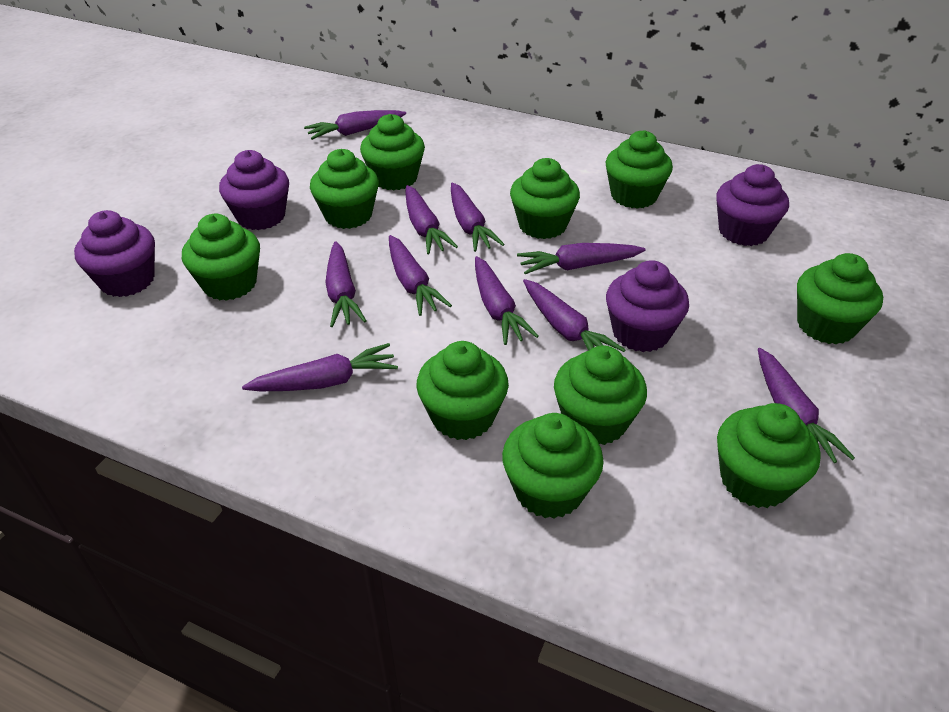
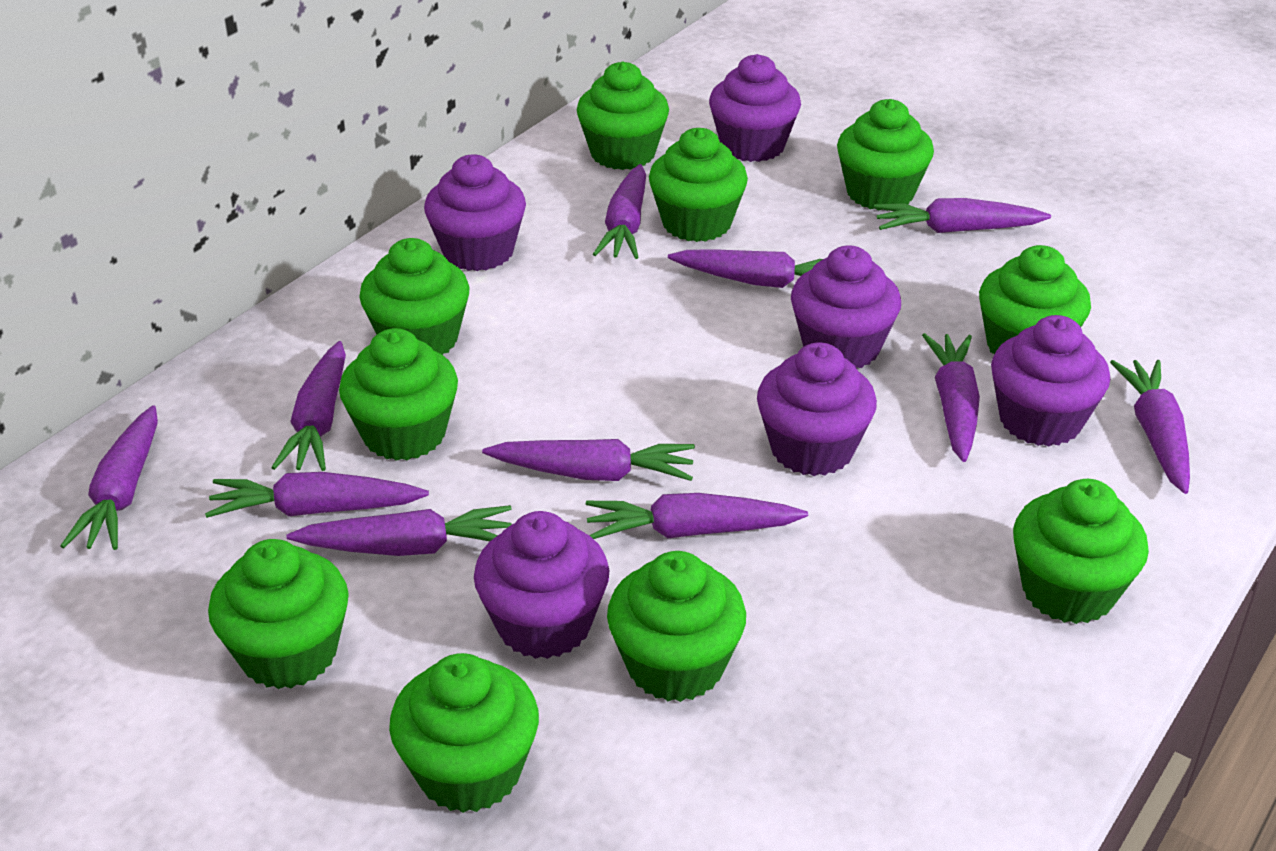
purple carrot: 10 -> 11
purple cupcake: 4 -> 6

